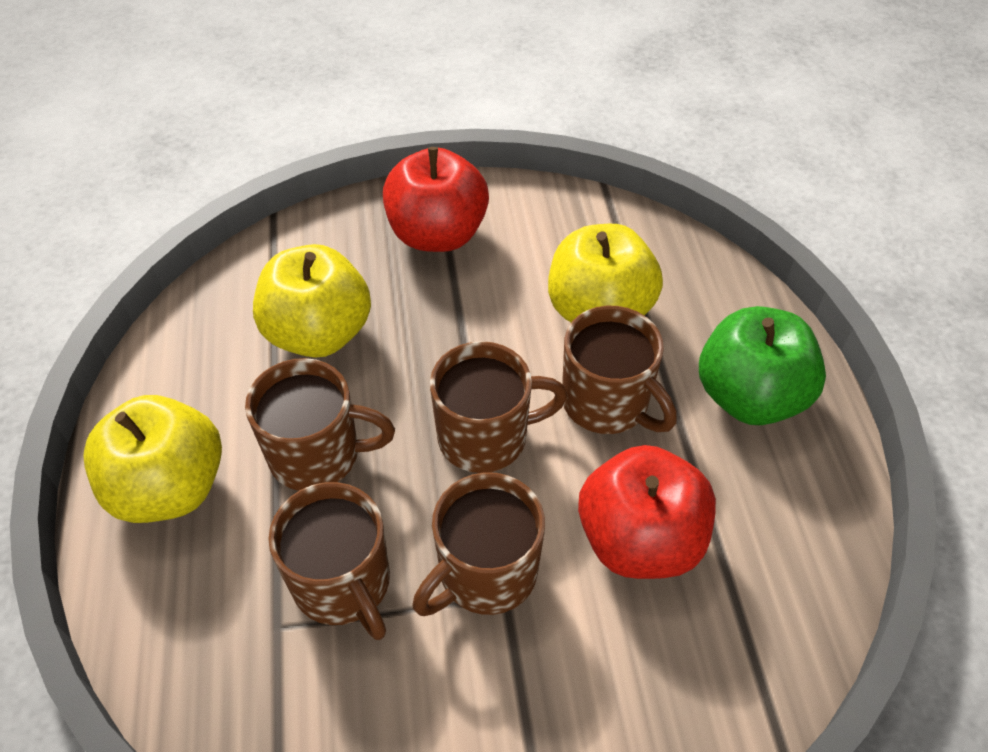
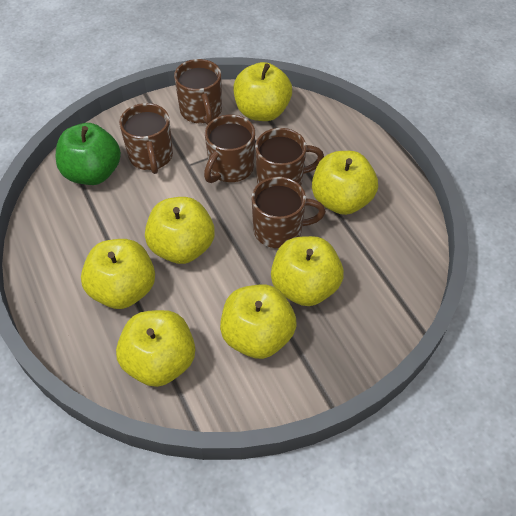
red apple: 2 -> 0
yellow apple: 3 -> 7

